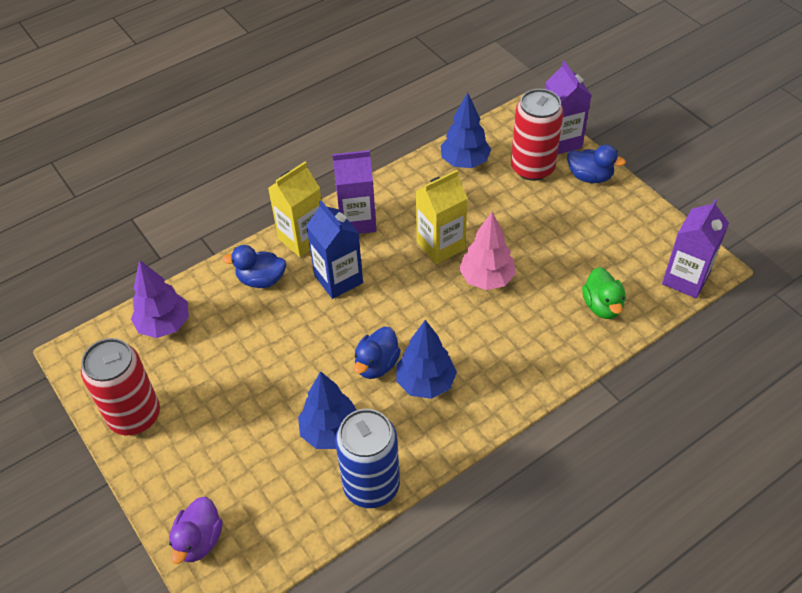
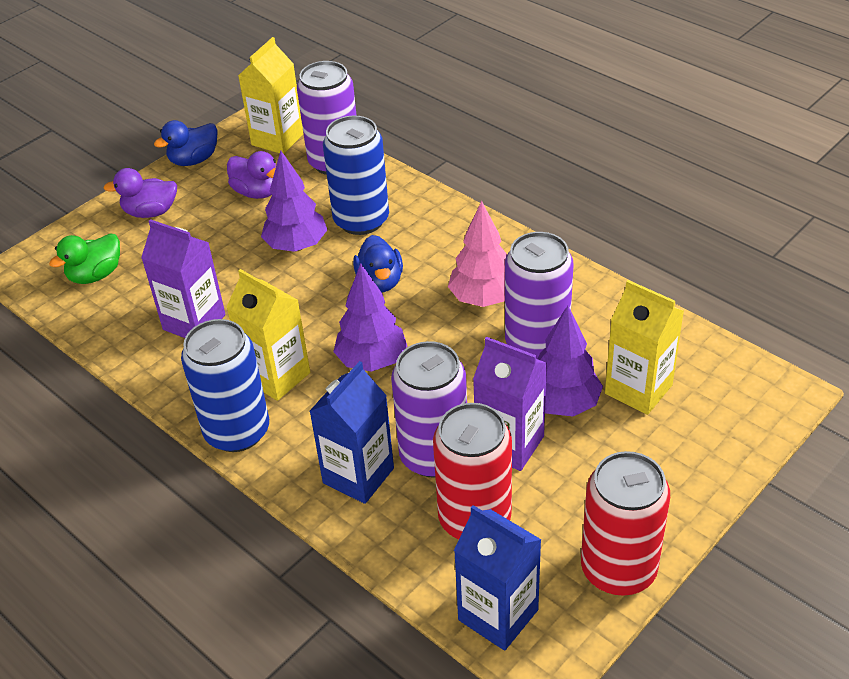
blue can: 1 -> 2
blue carton: 1 -> 2
blue duck: 3 -> 2
blue tree: 3 -> 0
purple can: 0 -> 3
purple carton: 3 -> 2
purple duck: 1 -> 2
purple tree: 1 -> 3
yellow carton: 2 -> 3

